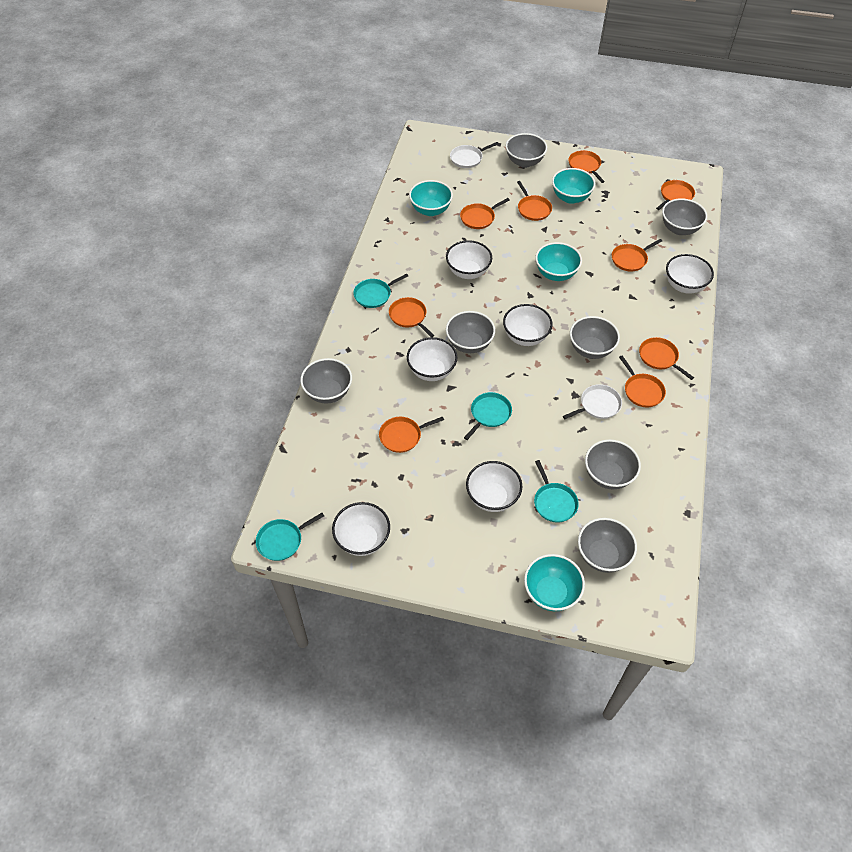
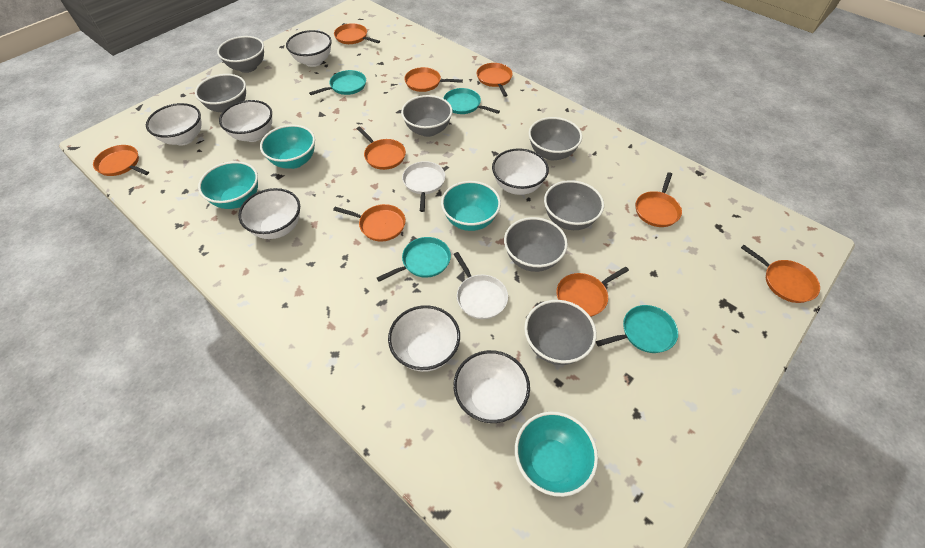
white bowl: 6 -> 7

